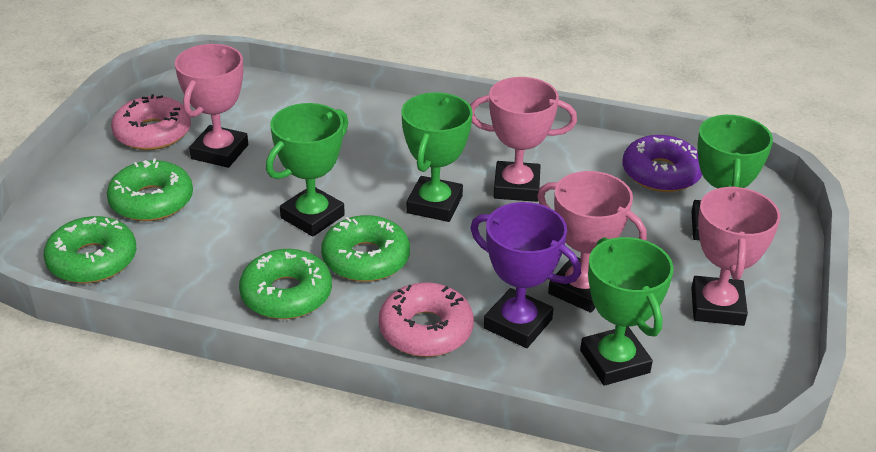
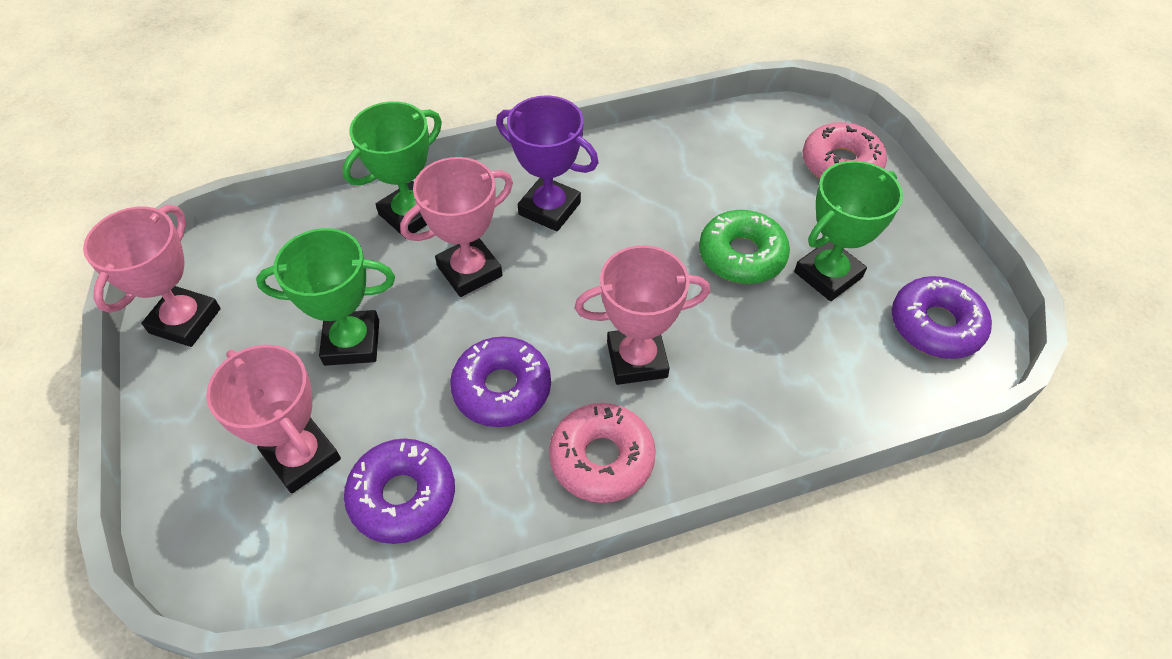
green donut: 4 -> 1
green trophy: 4 -> 3
purple donut: 1 -> 3

